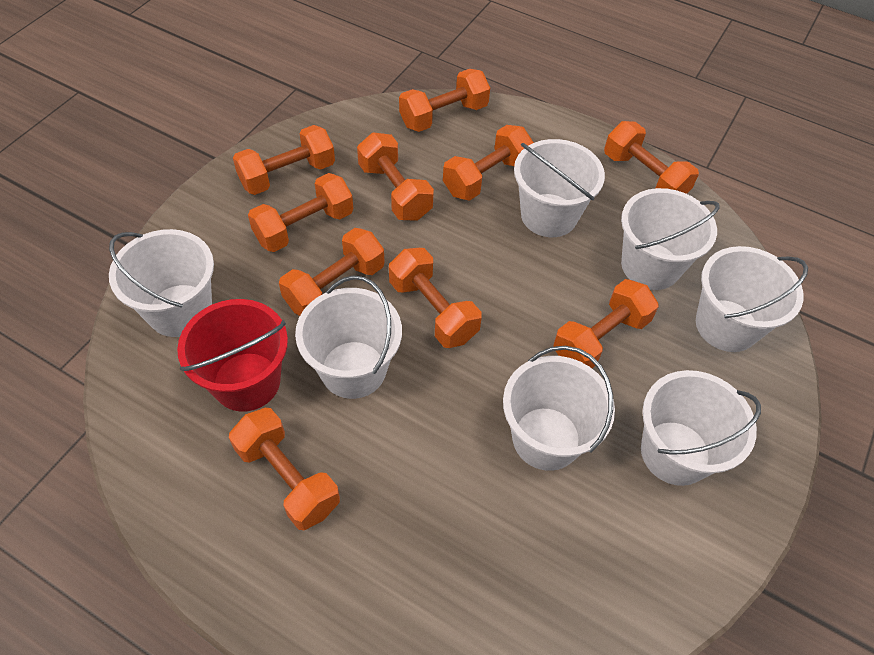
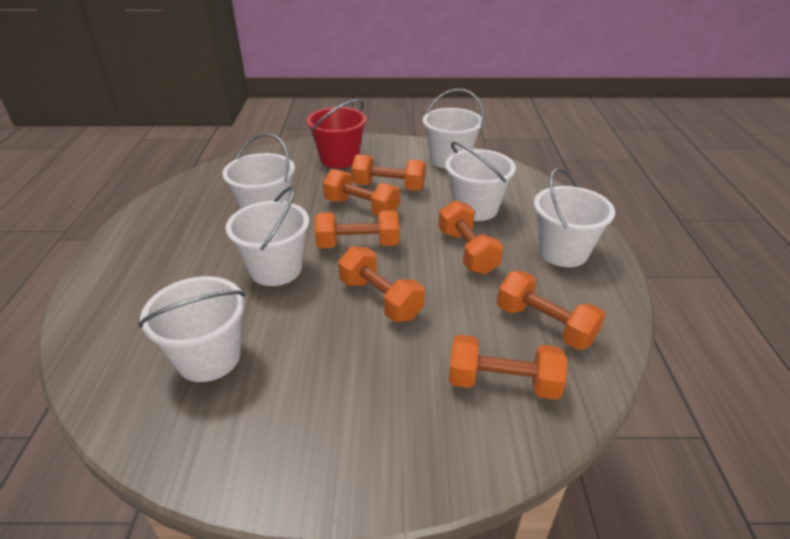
orange dumbbell: 10 -> 7
white bucket: 7 -> 6

